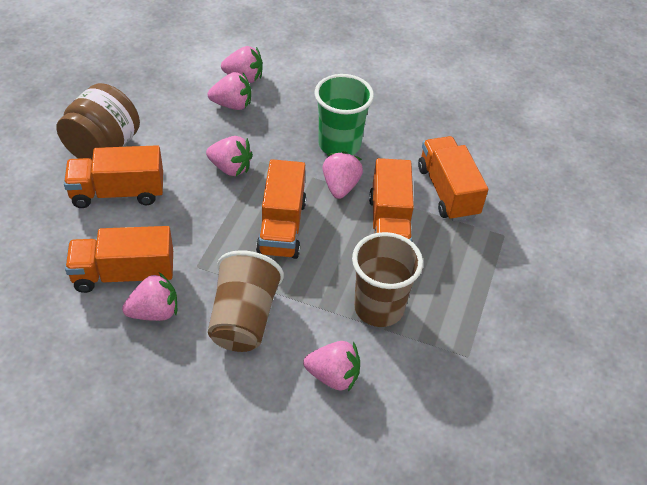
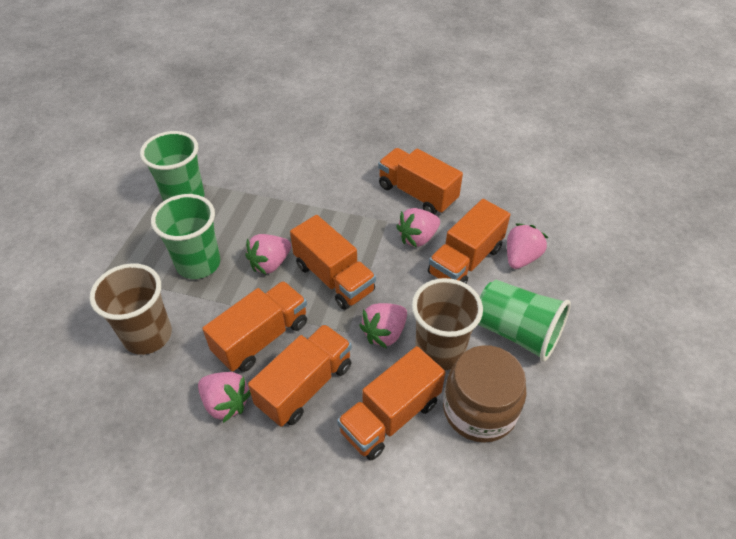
green cup: 1 -> 3
orange truck: 5 -> 6
pink strawberry: 6 -> 5

